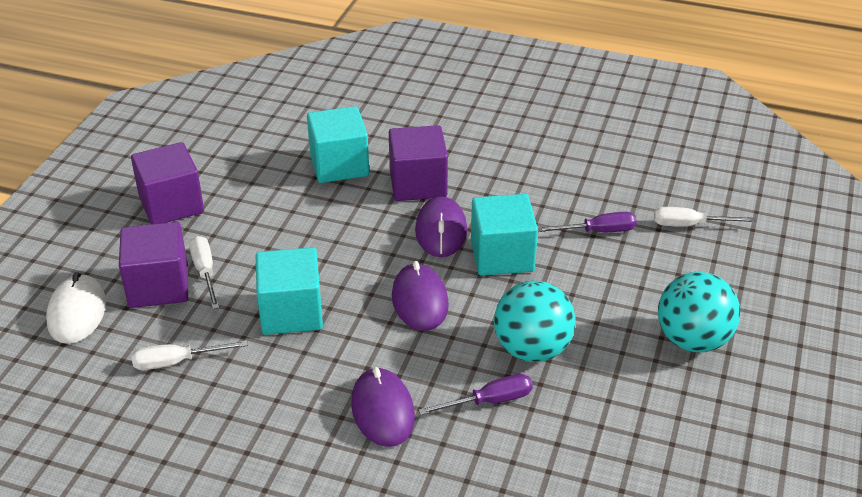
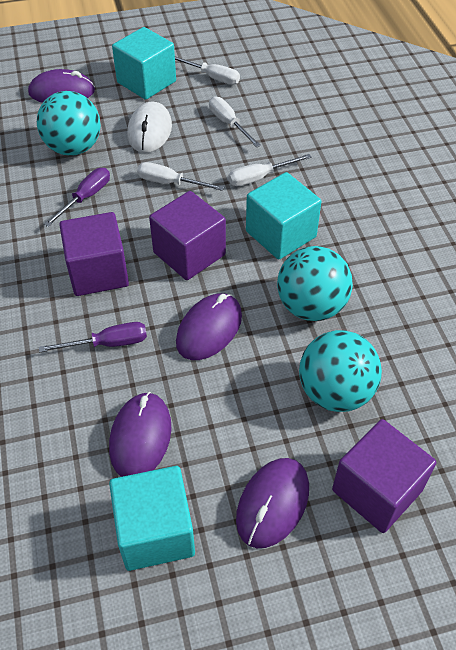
purple mouse: 3 -> 4
turquoise ball: 2 -> 3
white screwdriver: 3 -> 4

